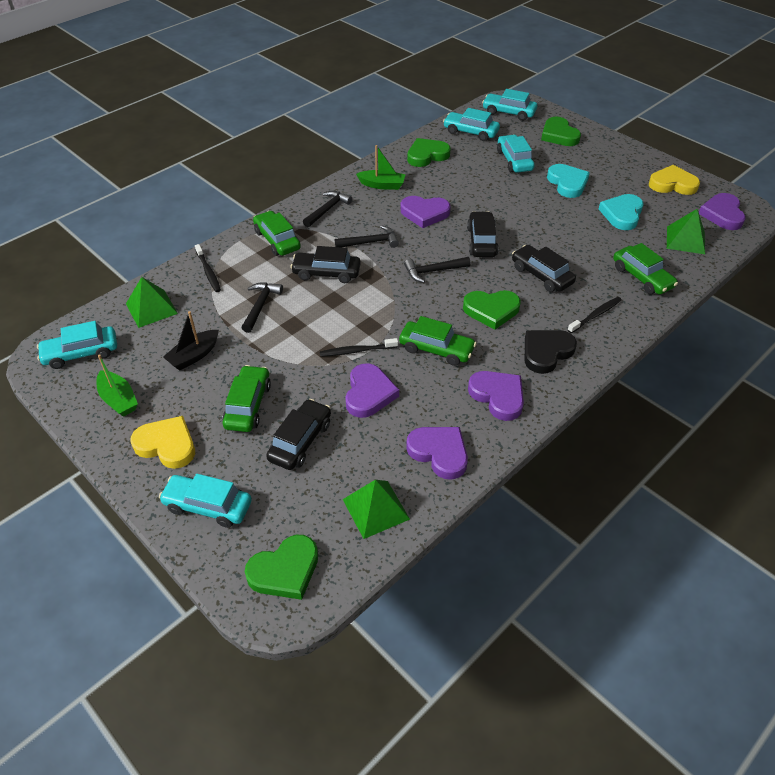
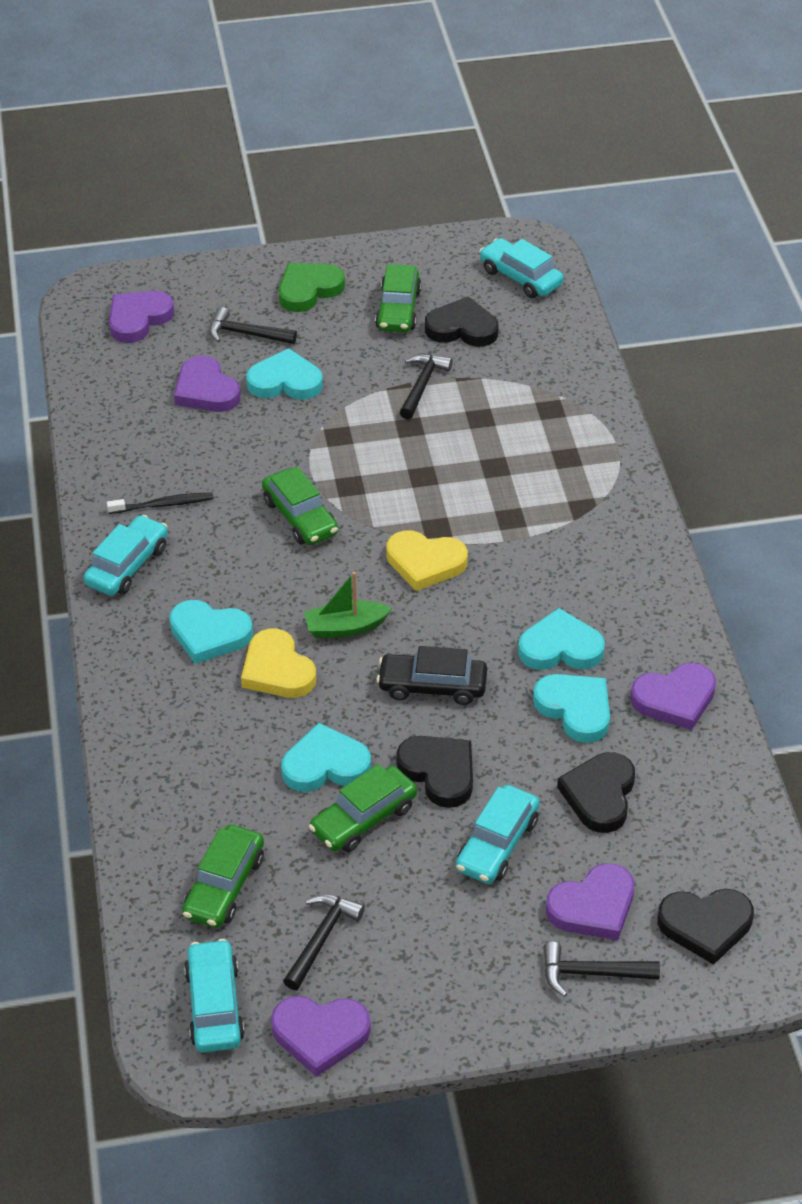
black boat: 1 -> 0
black car: 4 -> 1
black heart: 1 -> 4
black toothbrush: 3 -> 1
green boat: 2 -> 1
green heart: 4 -> 1
green pyramid: 3 -> 0
turquoise car: 5 -> 4
turquoise heart: 2 -> 5

